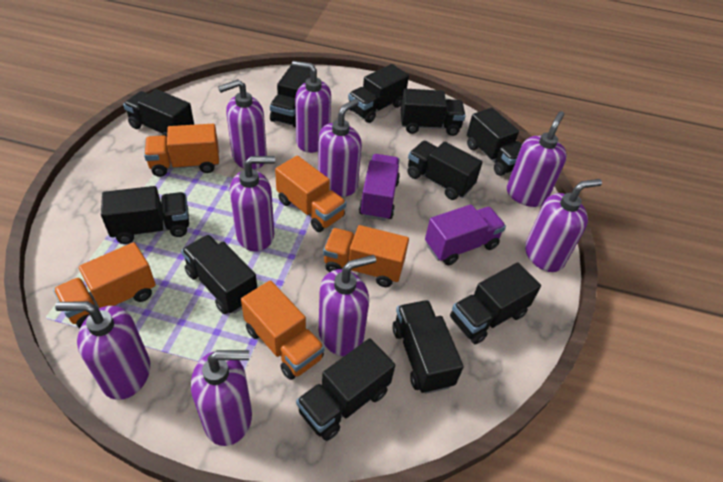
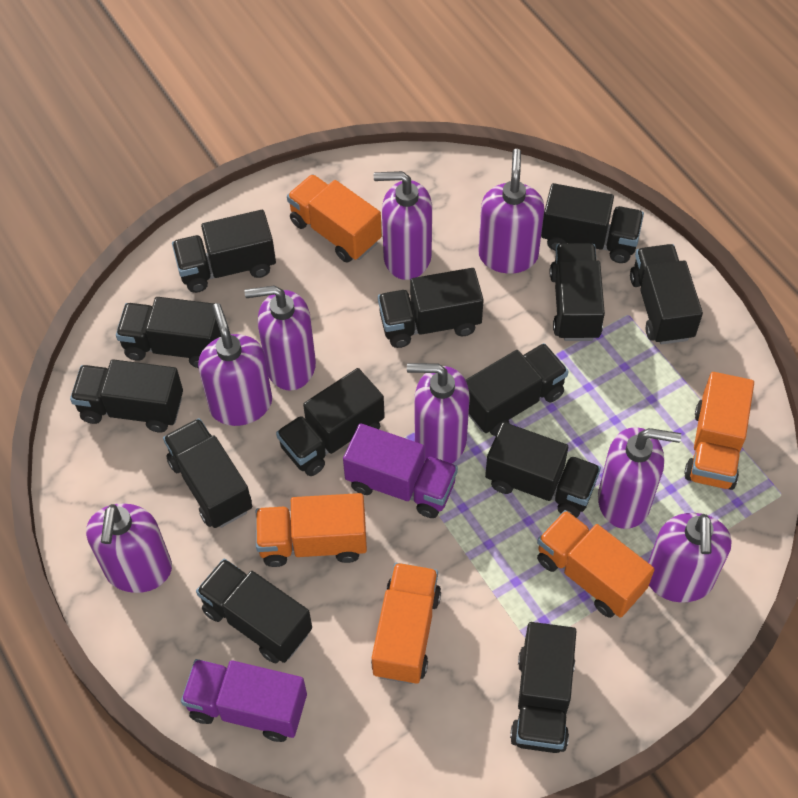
black truck: 11 -> 13
purple soap dispenser: 9 -> 8

